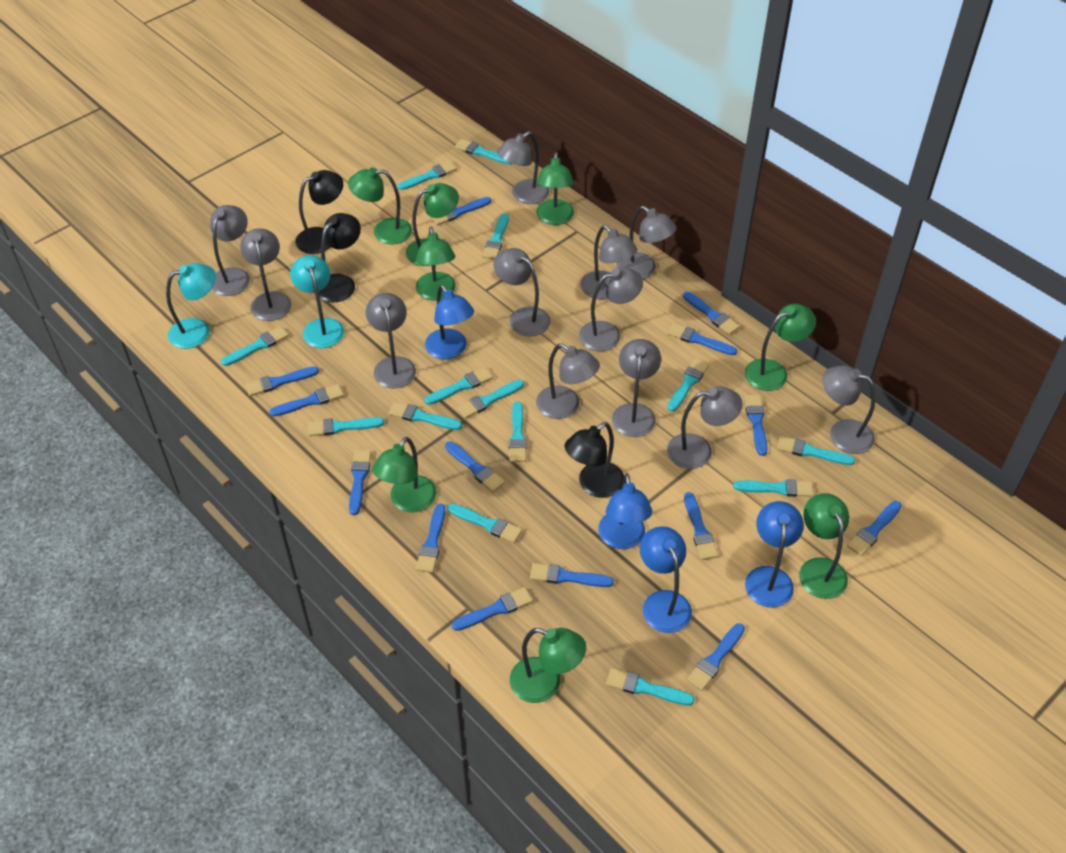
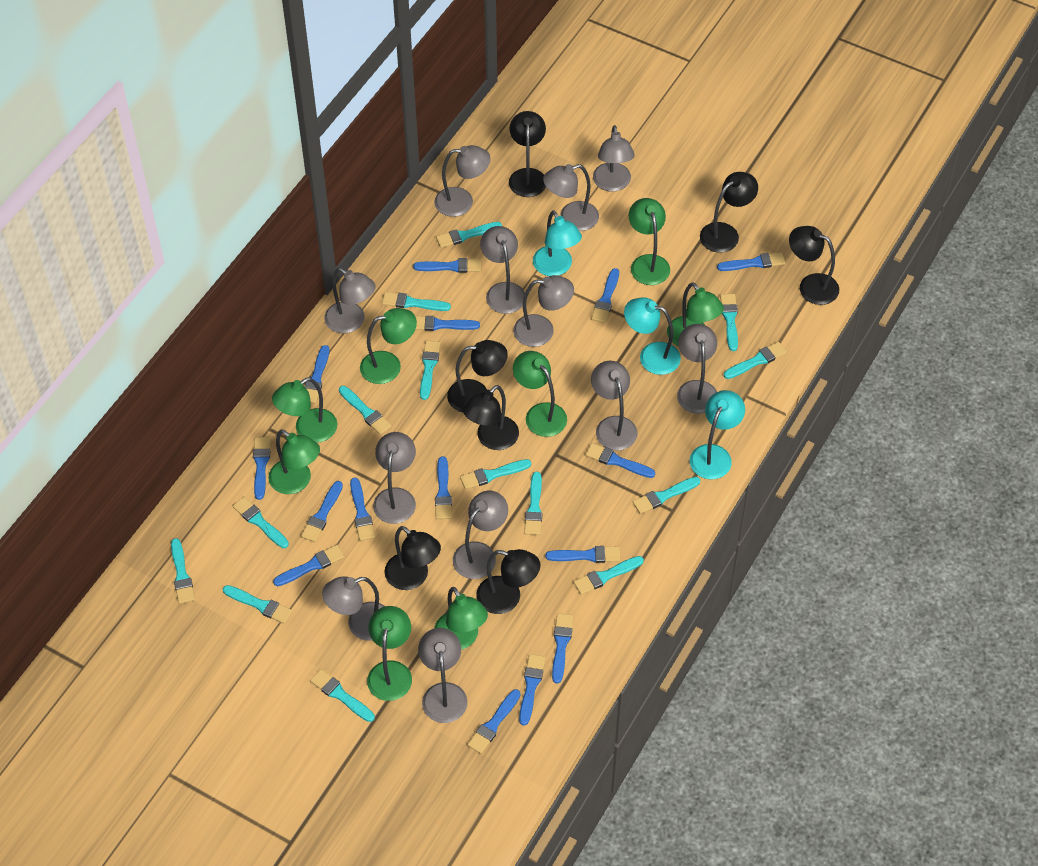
black lamp: 3 -> 7
blue brush: 14 -> 15
blue lamp: 4 -> 0
turquoise lamp: 2 -> 3

